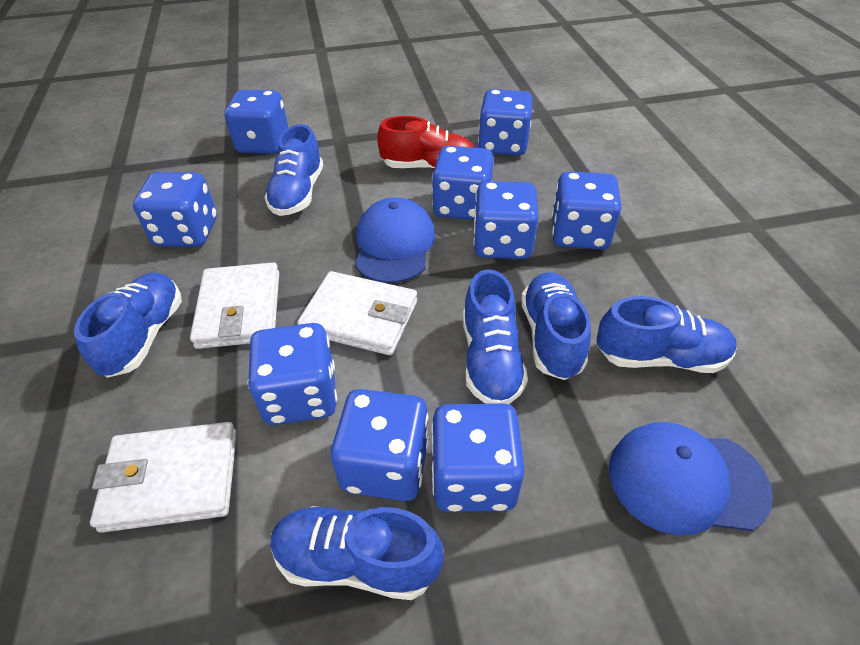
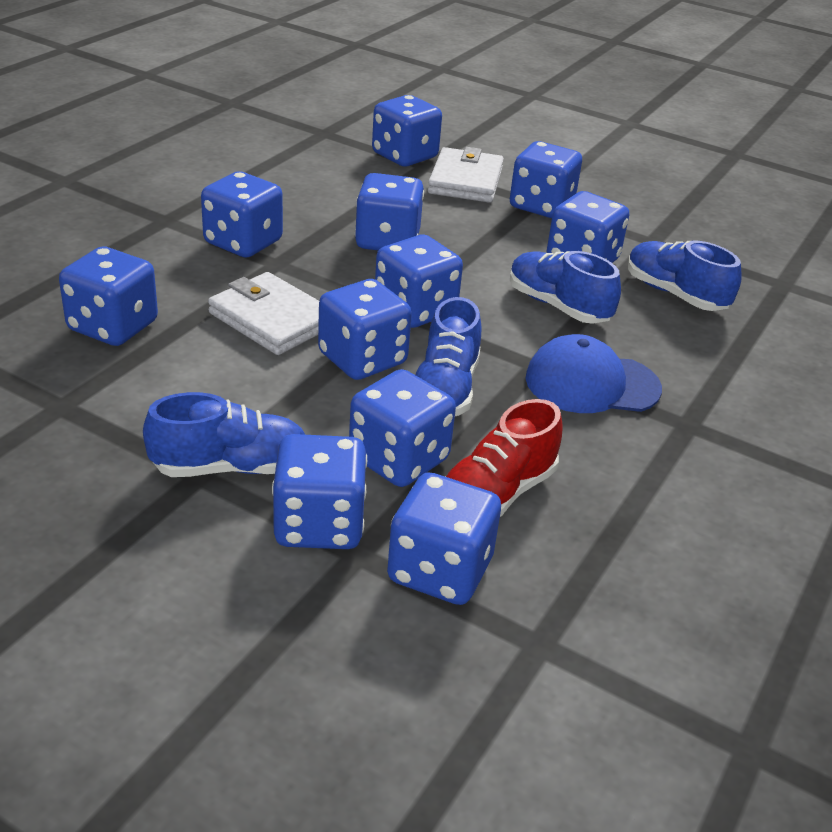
blue cap: 2 -> 1
blue dice: 9 -> 11
blue shoe: 6 -> 4
white wallet: 3 -> 2

